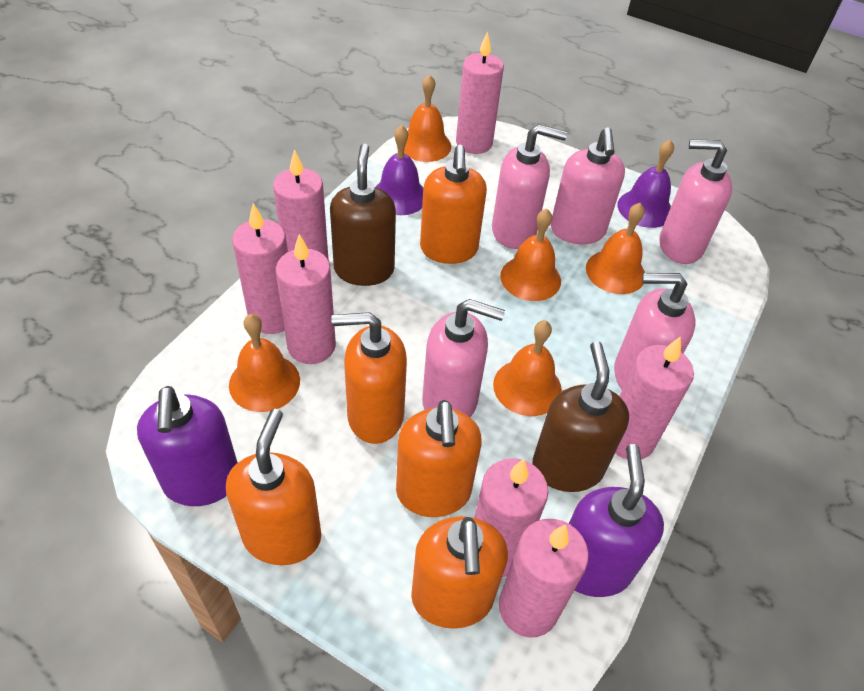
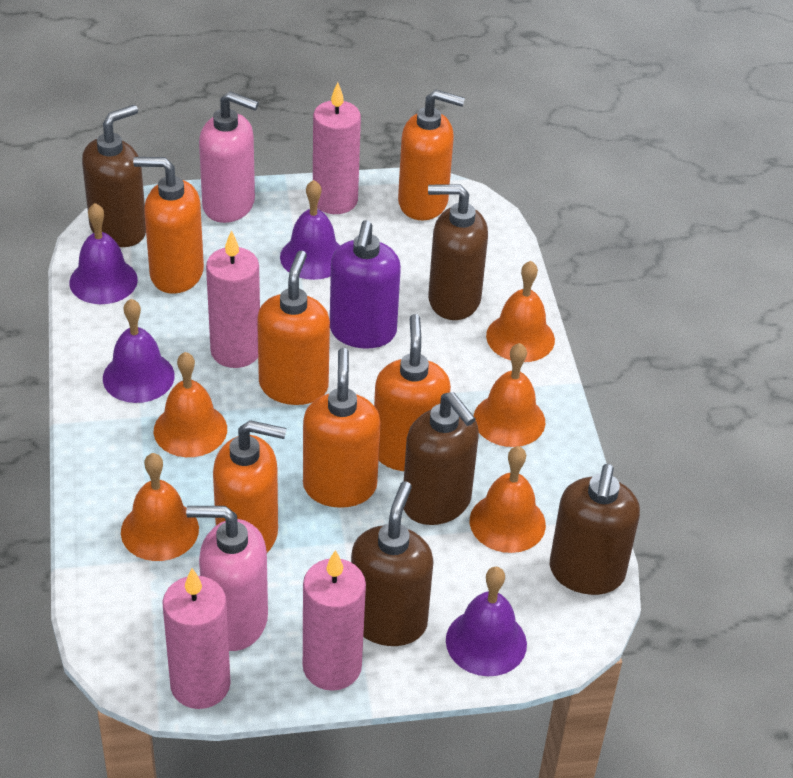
brown soap dispenser: 2 -> 5
orange soap dispenser: 5 -> 6
pink candle: 7 -> 4
pink soap dispenser: 5 -> 2
purple bell: 2 -> 4
purple soap dispenser: 2 -> 1

